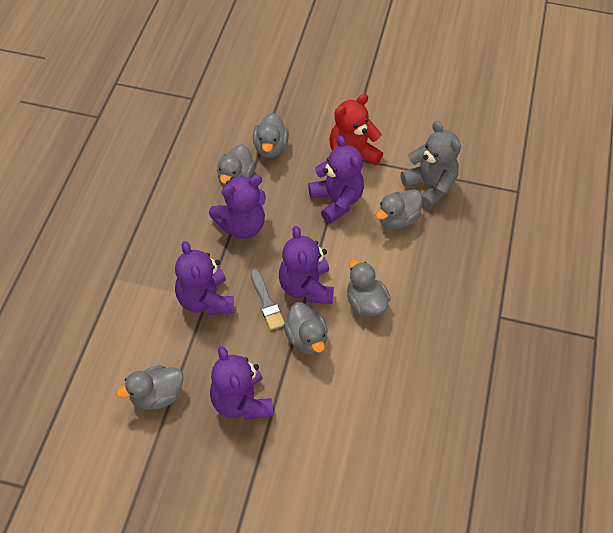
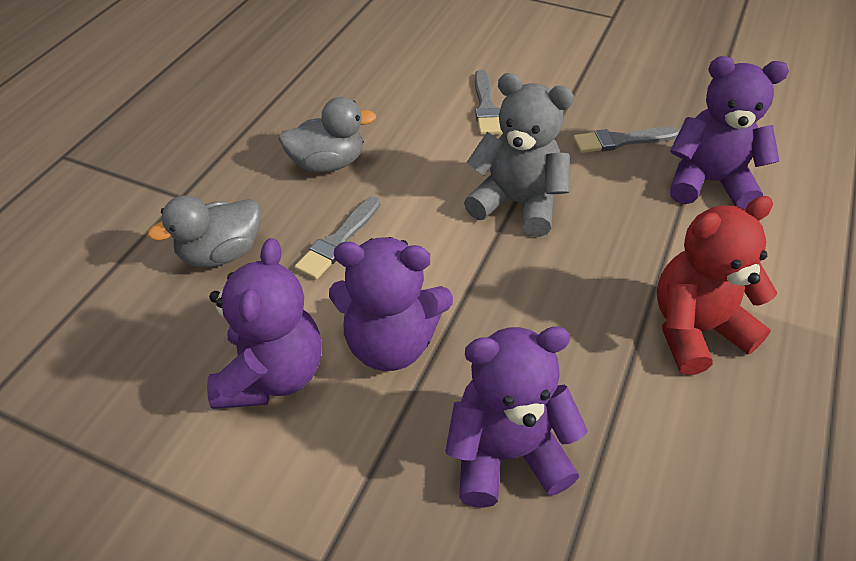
grey brush: 1 -> 3
grey duck: 6 -> 2
purple teddy bear: 5 -> 4

